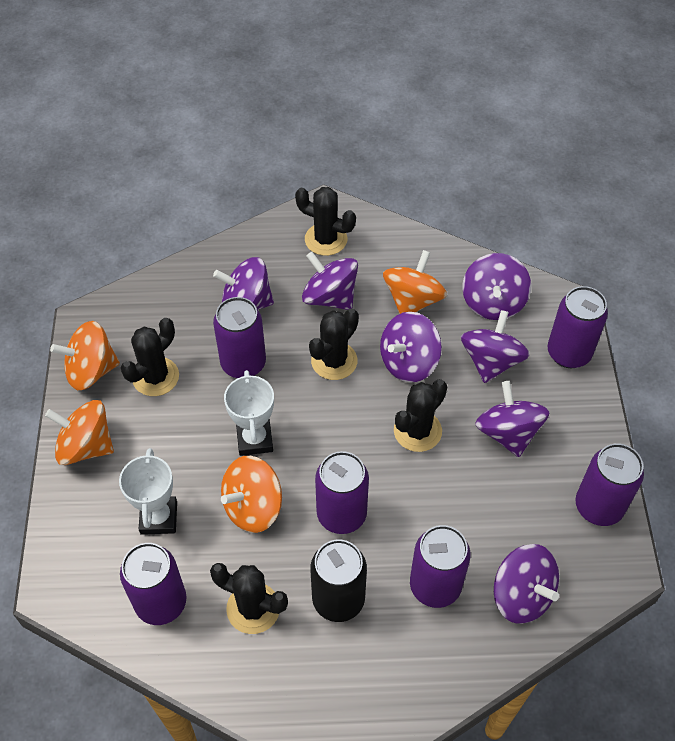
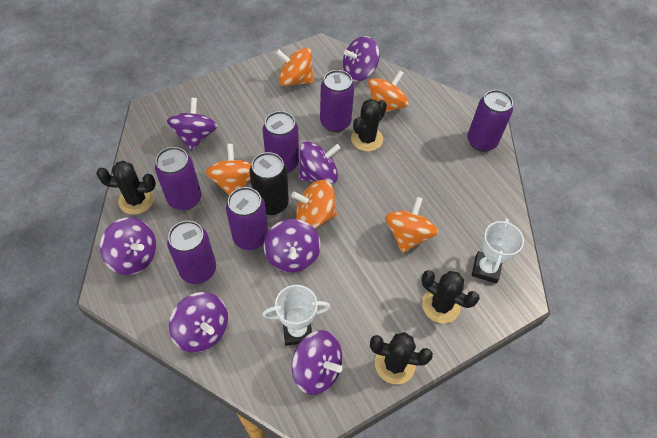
black cactus: 5 -> 4
orange spinning top: 4 -> 5

